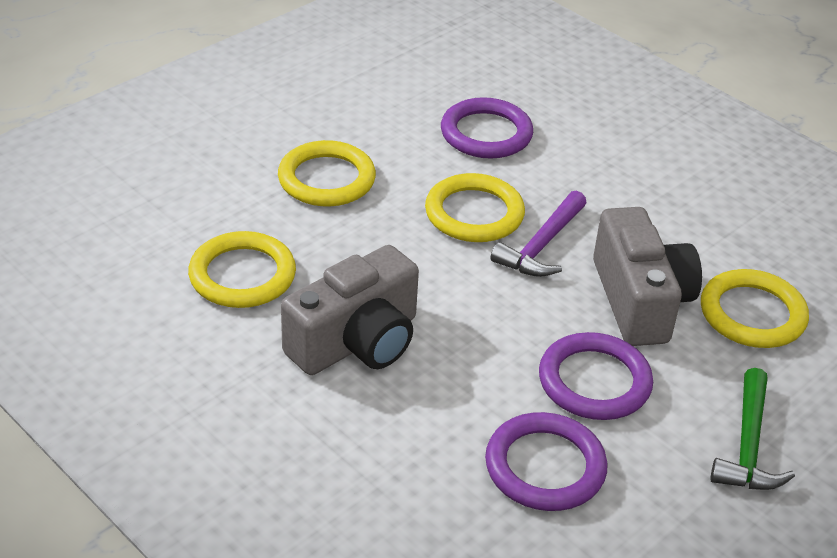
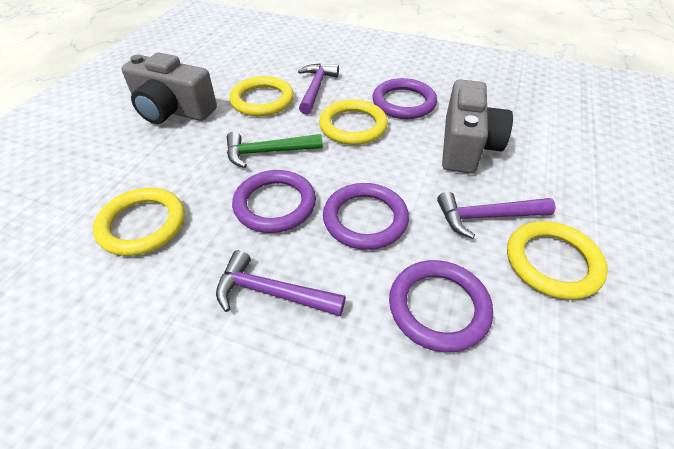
purple hammer: 1 -> 3
purple ring: 3 -> 4

